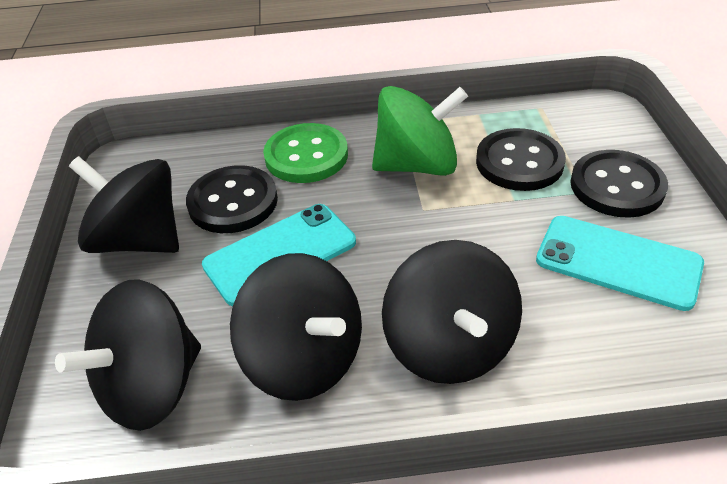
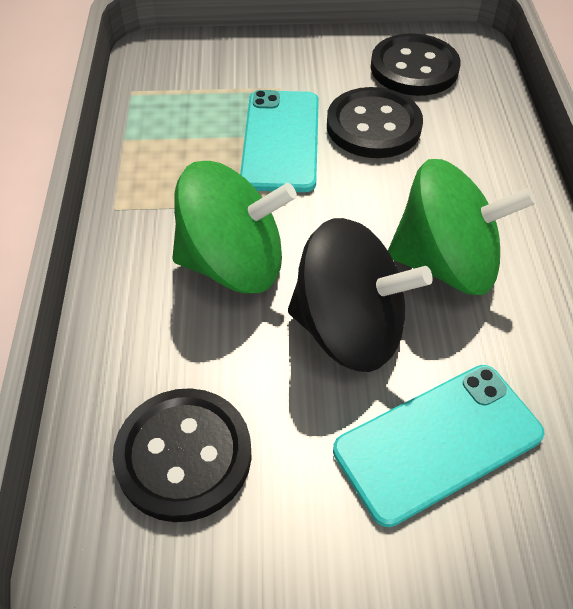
black spinning top: 4 -> 1
green button: 1 -> 0
green spinning top: 1 -> 2

